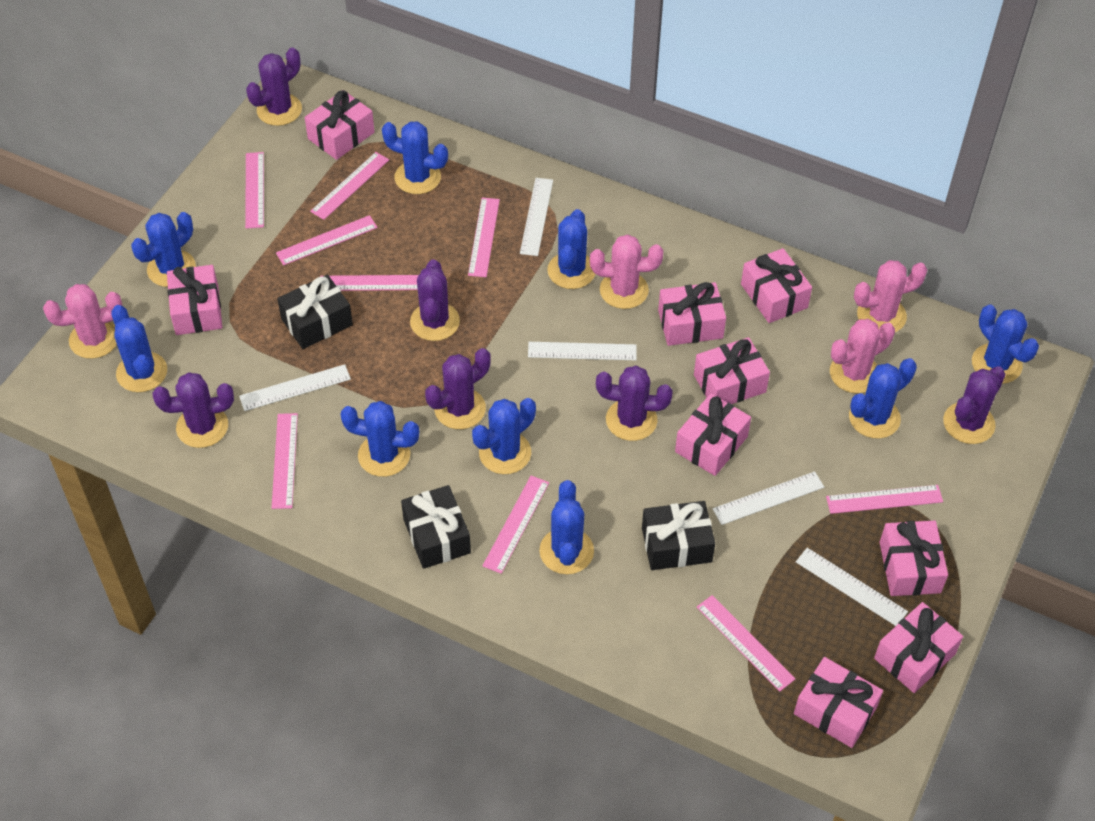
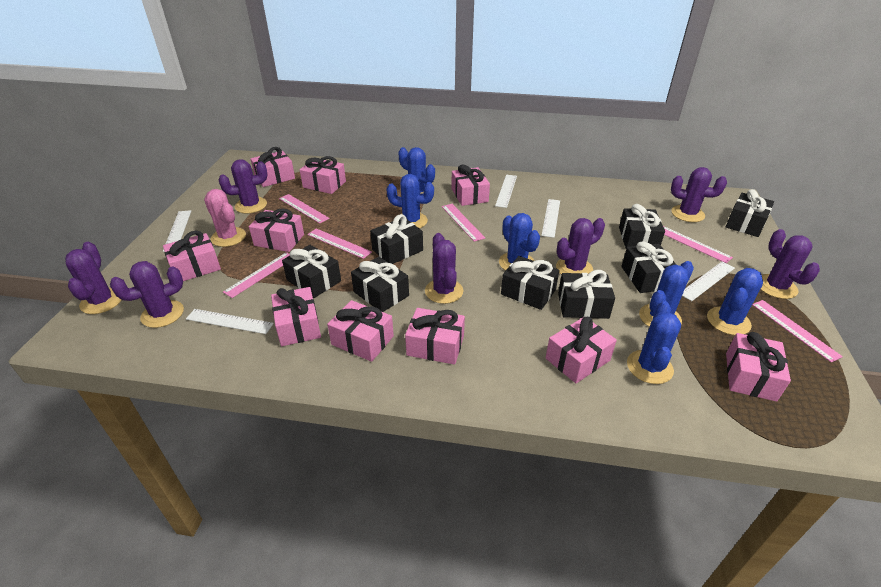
black gift: 3 -> 8
blue cactus: 9 -> 6
pink cactus: 4 -> 1
pink gift: 9 -> 10
pink ruler: 9 -> 6
purple cactus: 6 -> 7

